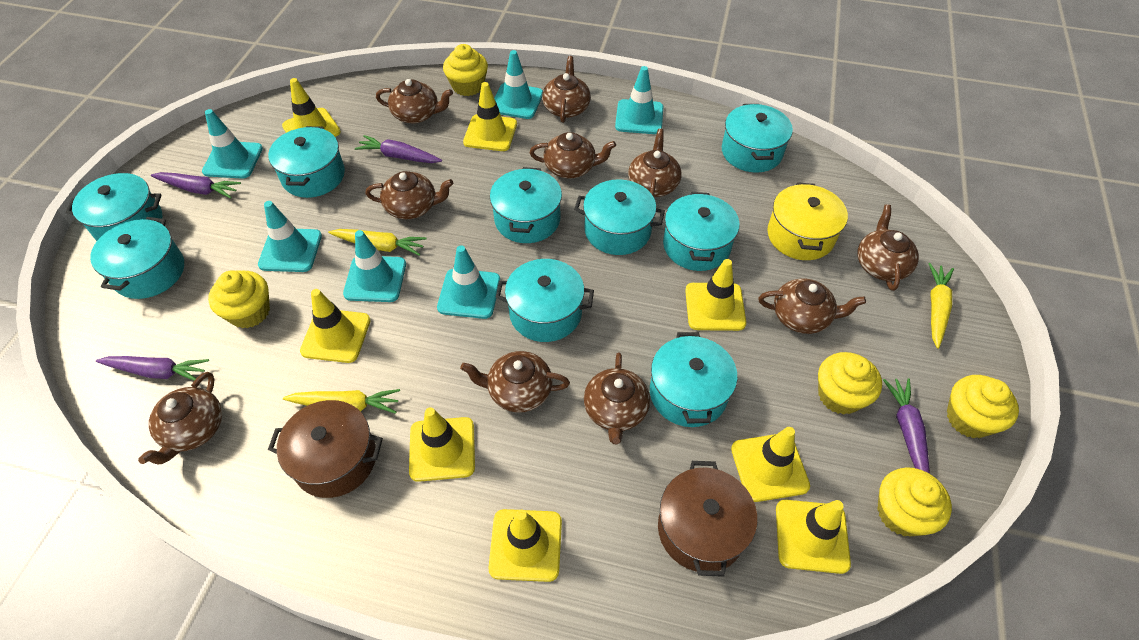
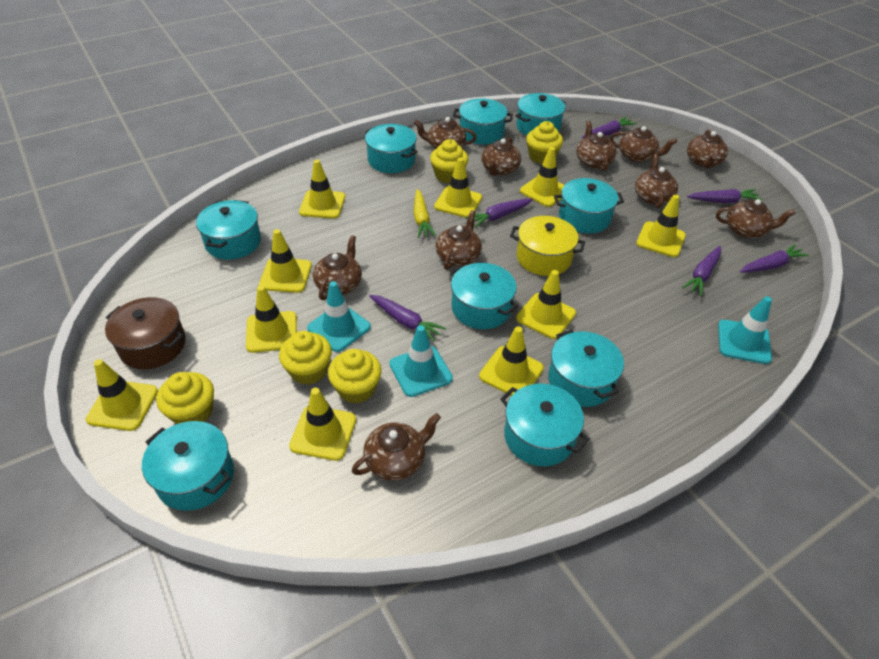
brown pot: 2 -> 1
purple carrot: 4 -> 6
turquoise traffic cone: 6 -> 3
yellow carrot: 3 -> 1
yellow traffic cone: 8 -> 10

